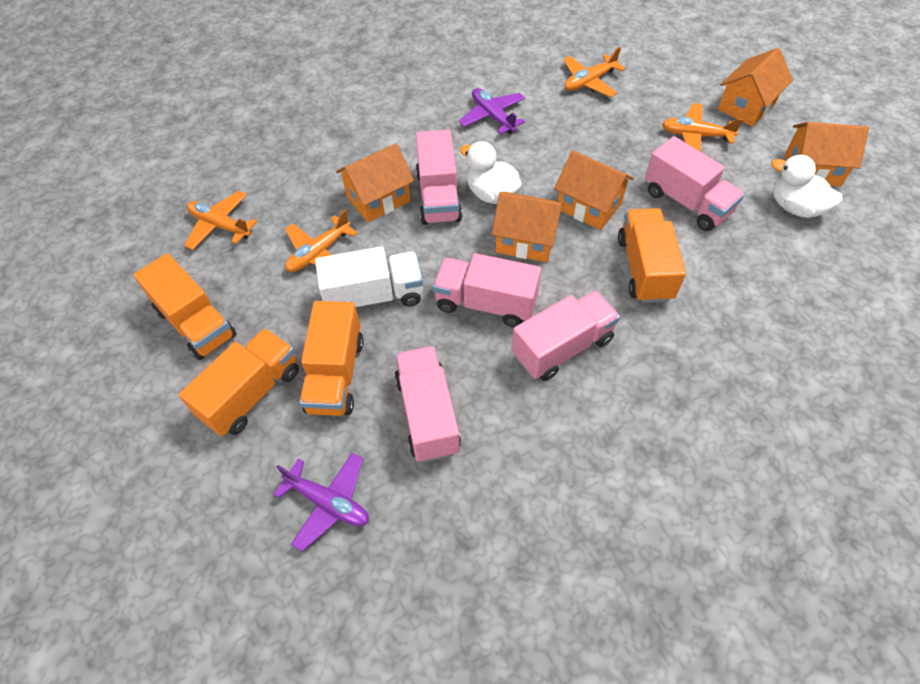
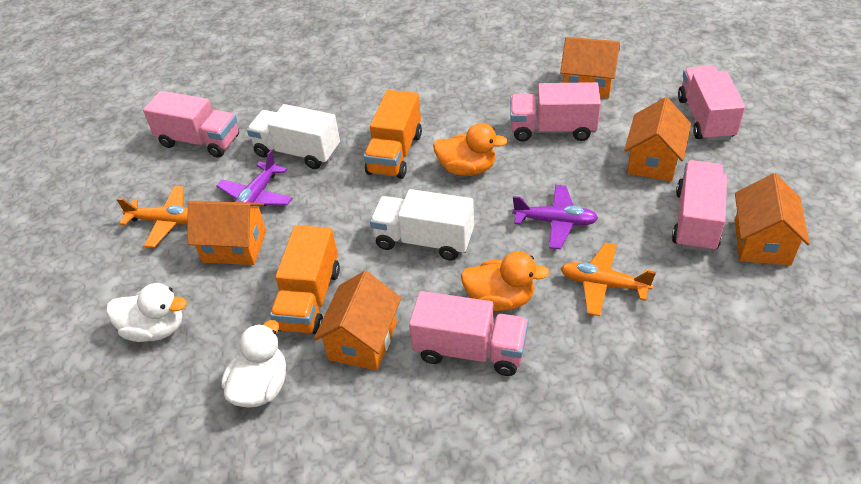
orange duck: 0 -> 2
orange plane: 4 -> 2
orange truck: 4 -> 2
white truck: 1 -> 2

